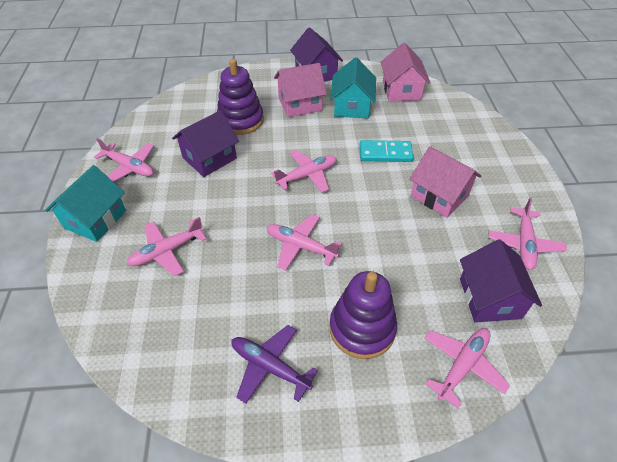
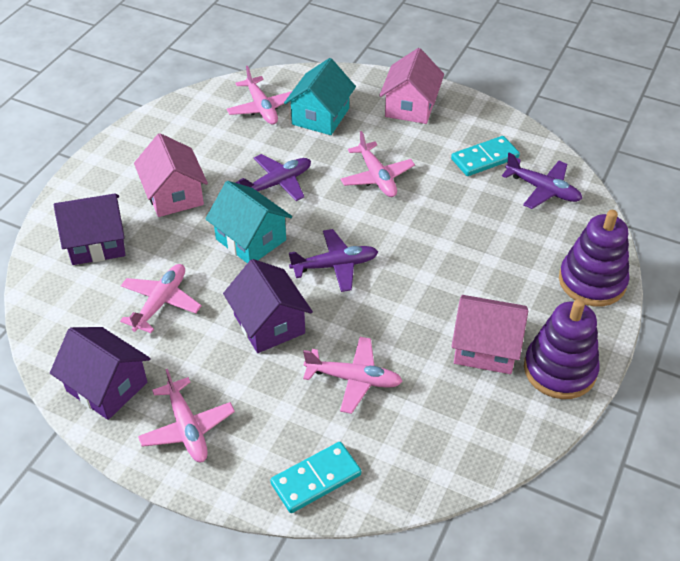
pink plane: 6 -> 5
purple plane: 1 -> 3
turquoise domino: 1 -> 2

